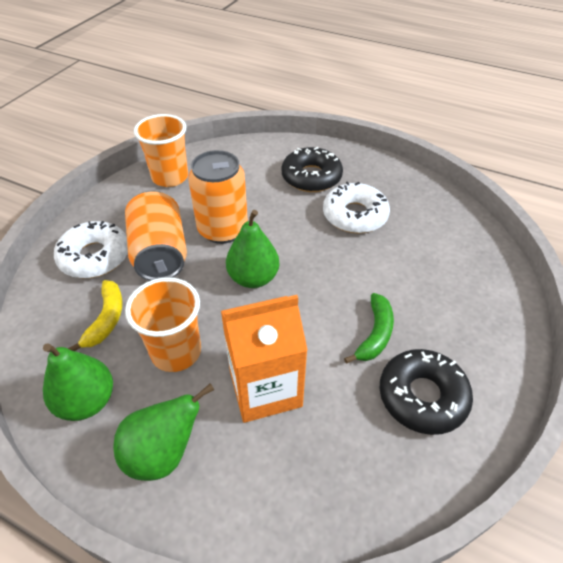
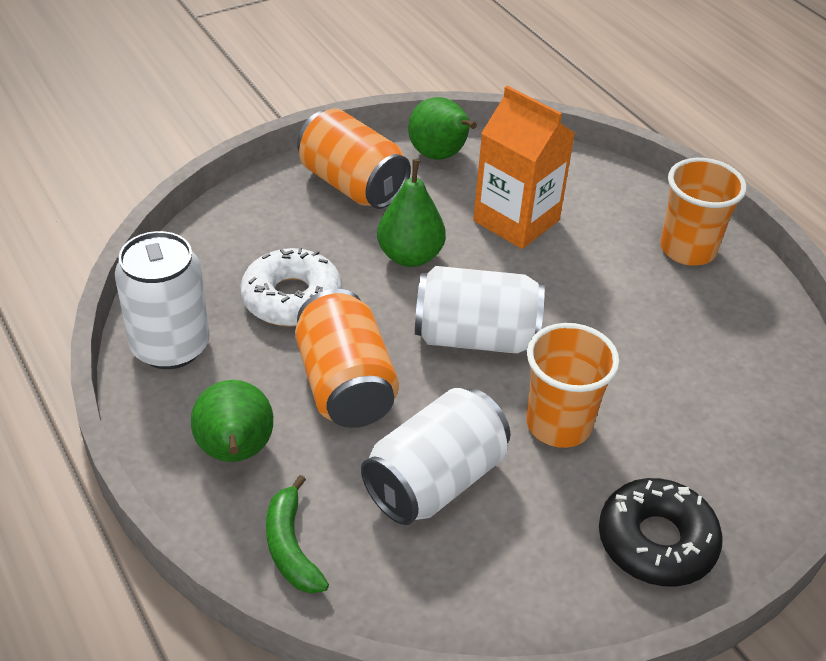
black donut: 2 -> 1
white can: 0 -> 3
white donut: 2 -> 1
yellow banana: 1 -> 0

